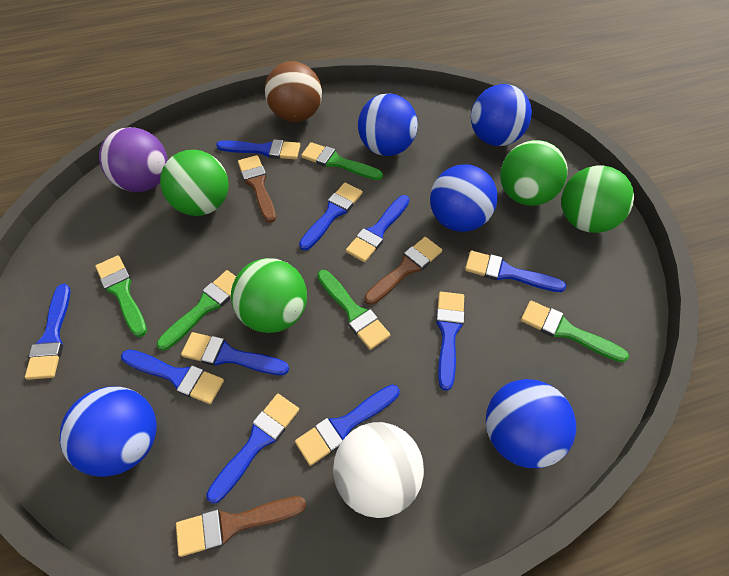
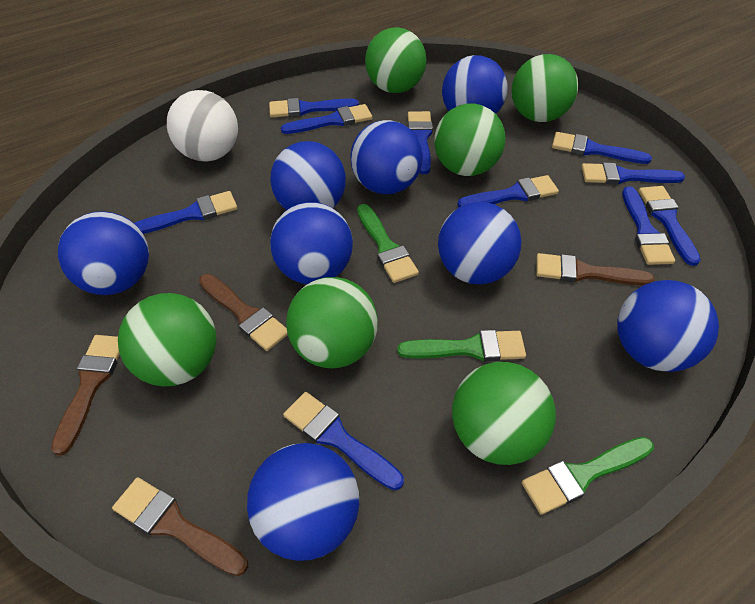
blue ball: 5 -> 8
brown ball: 1 -> 0
brown brush: 3 -> 4
green ball: 4 -> 6
green brush: 5 -> 3
purple ball: 1 -> 0

